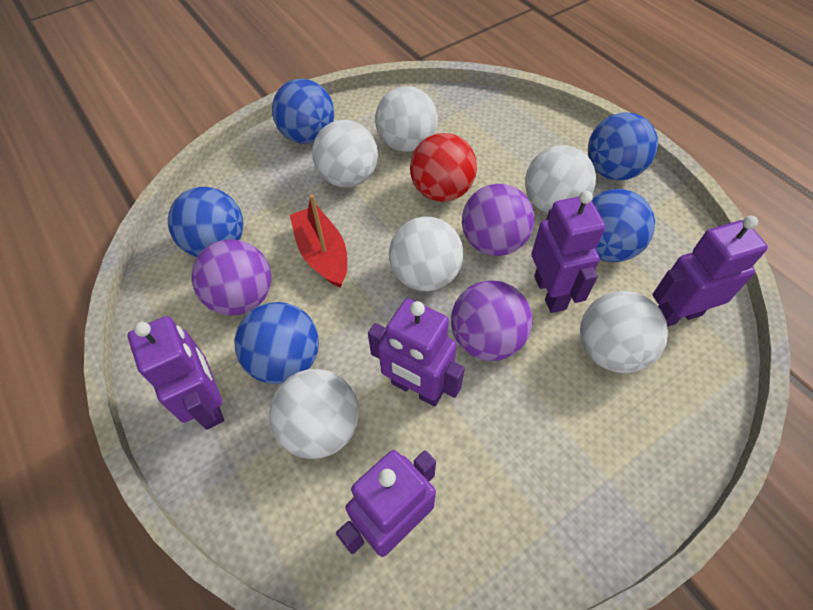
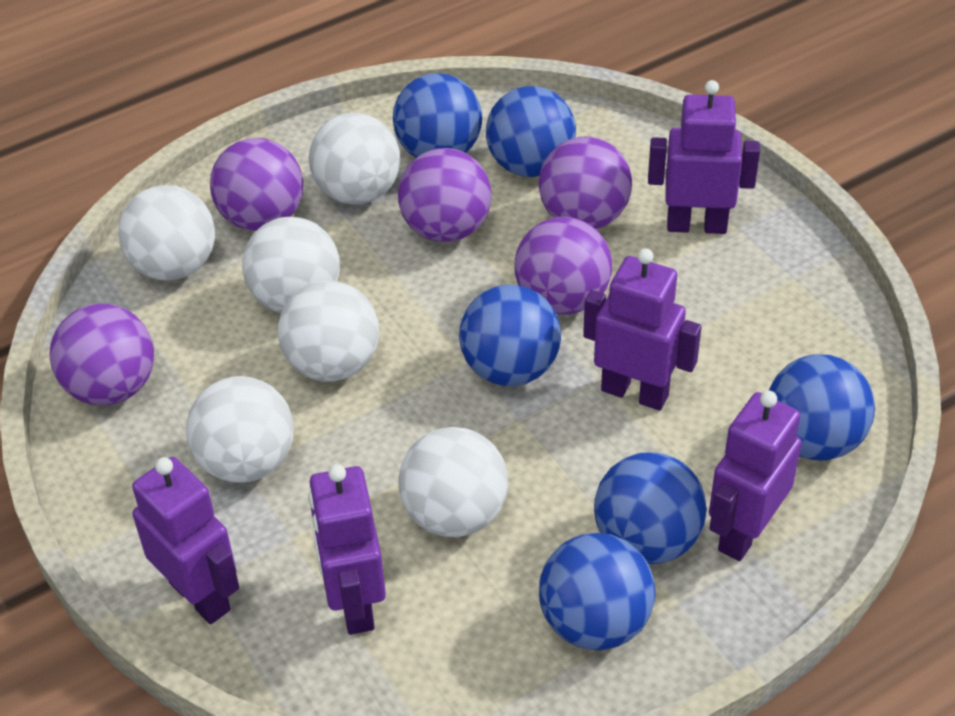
blue ball: 5 -> 6
purple ball: 3 -> 5
red ball: 1 -> 0
red boat: 1 -> 0

